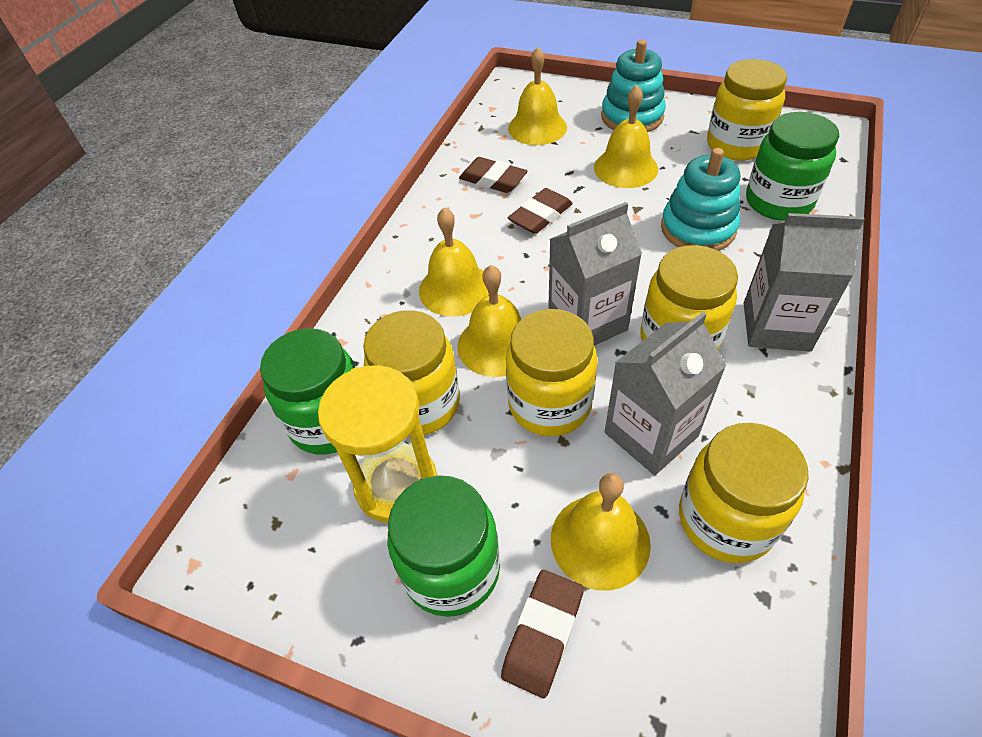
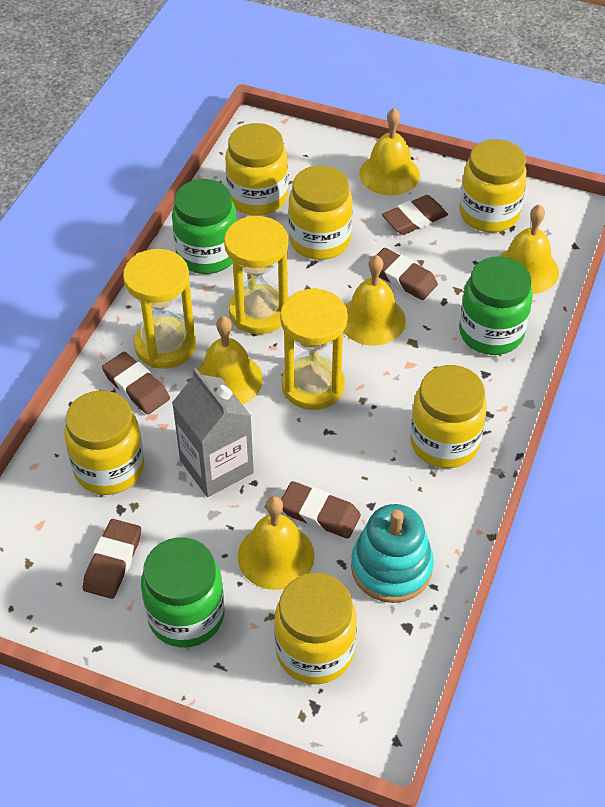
brown eraser: 3 -> 5
grey carton: 3 -> 1
turquoise stacking toy: 2 -> 1
yellow hourglass: 1 -> 3
yellow jar: 5 -> 6

